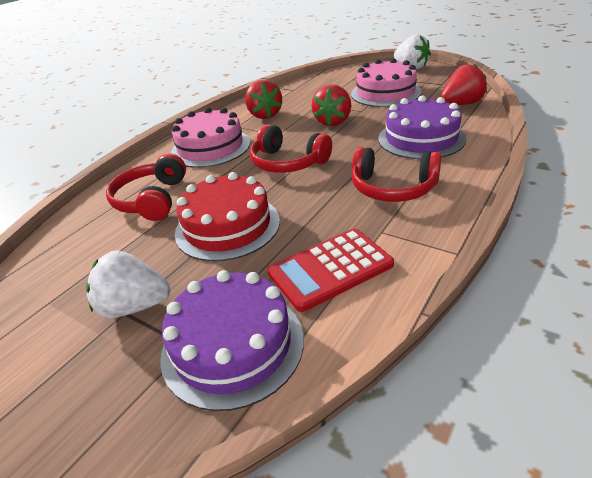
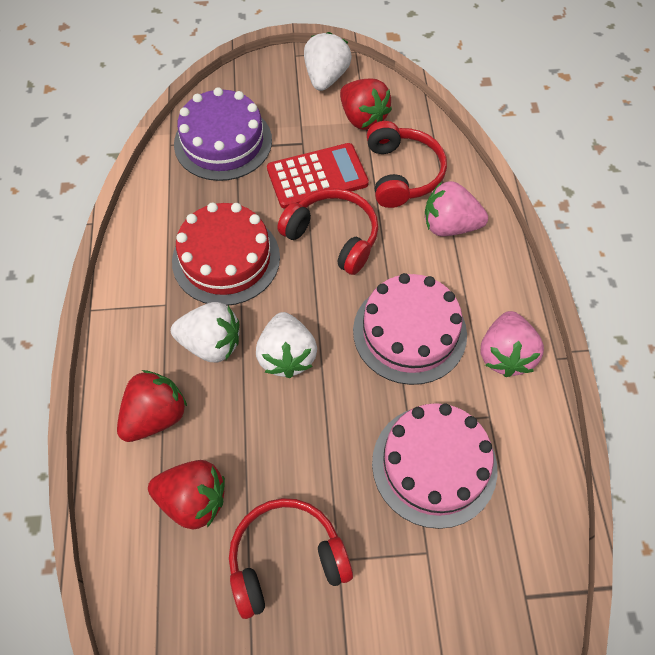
pink strawberry: 0 -> 2
purple cake: 2 -> 1
white strawberry: 2 -> 3

